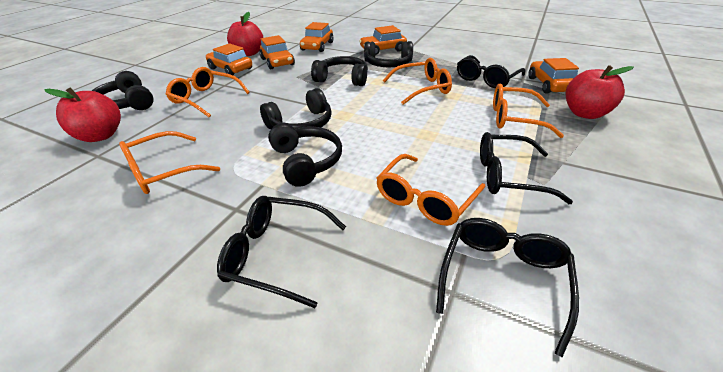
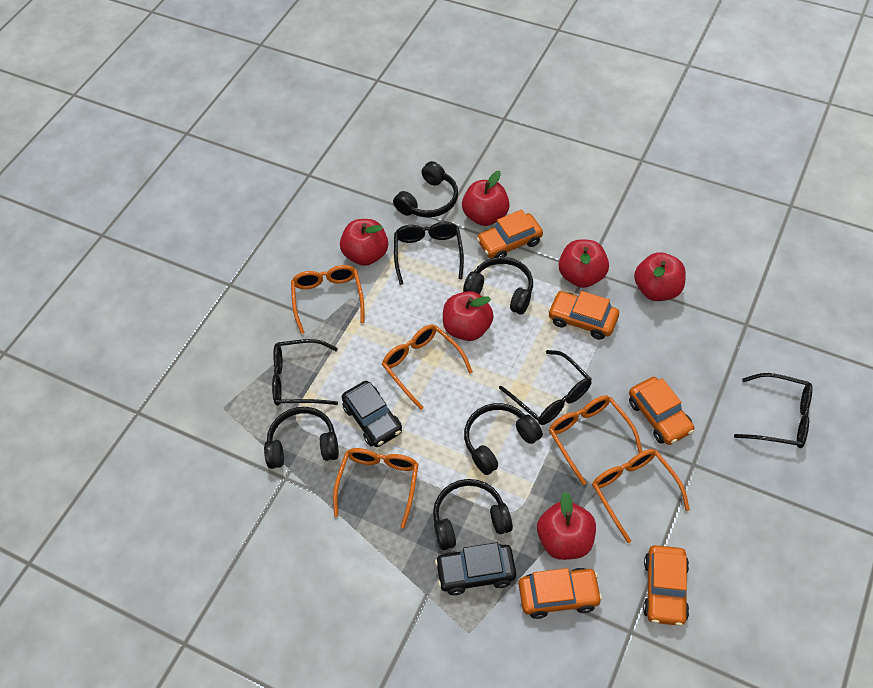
black car: 0 -> 2
red apple: 3 -> 6

